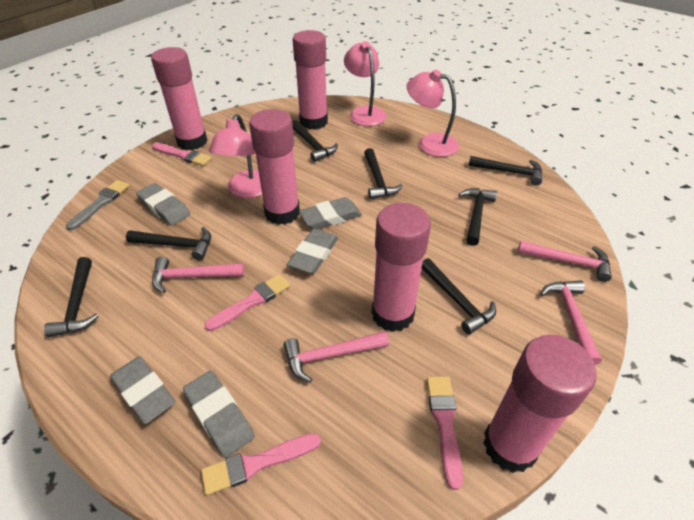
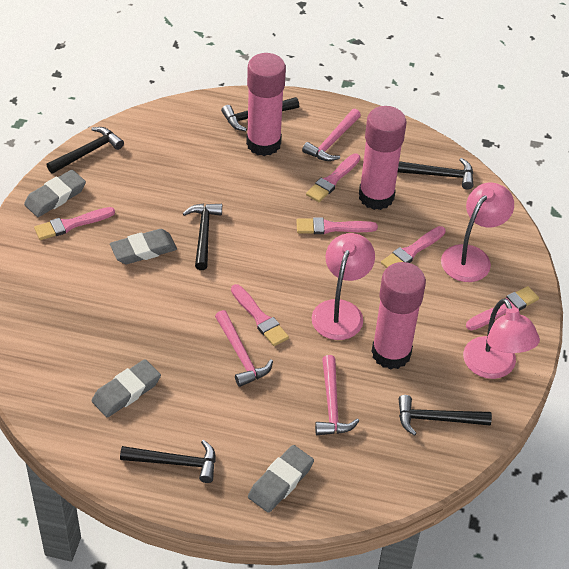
black hammer: 7 -> 6
grey brush: 1 -> 0
grey eraser: 5 -> 4
pink brush: 4 -> 6
pink glue stick: 5 -> 3
pink hammer: 4 -> 3

